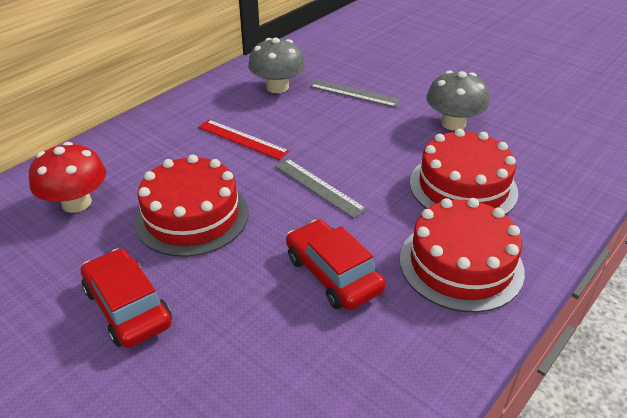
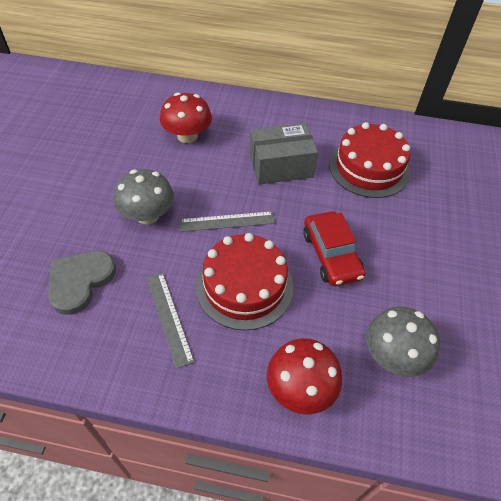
grey box: 0 -> 1
grey heart: 0 -> 1
red cake: 3 -> 2
red car: 2 -> 1
red mushroom: 1 -> 2
red ruler: 1 -> 0

